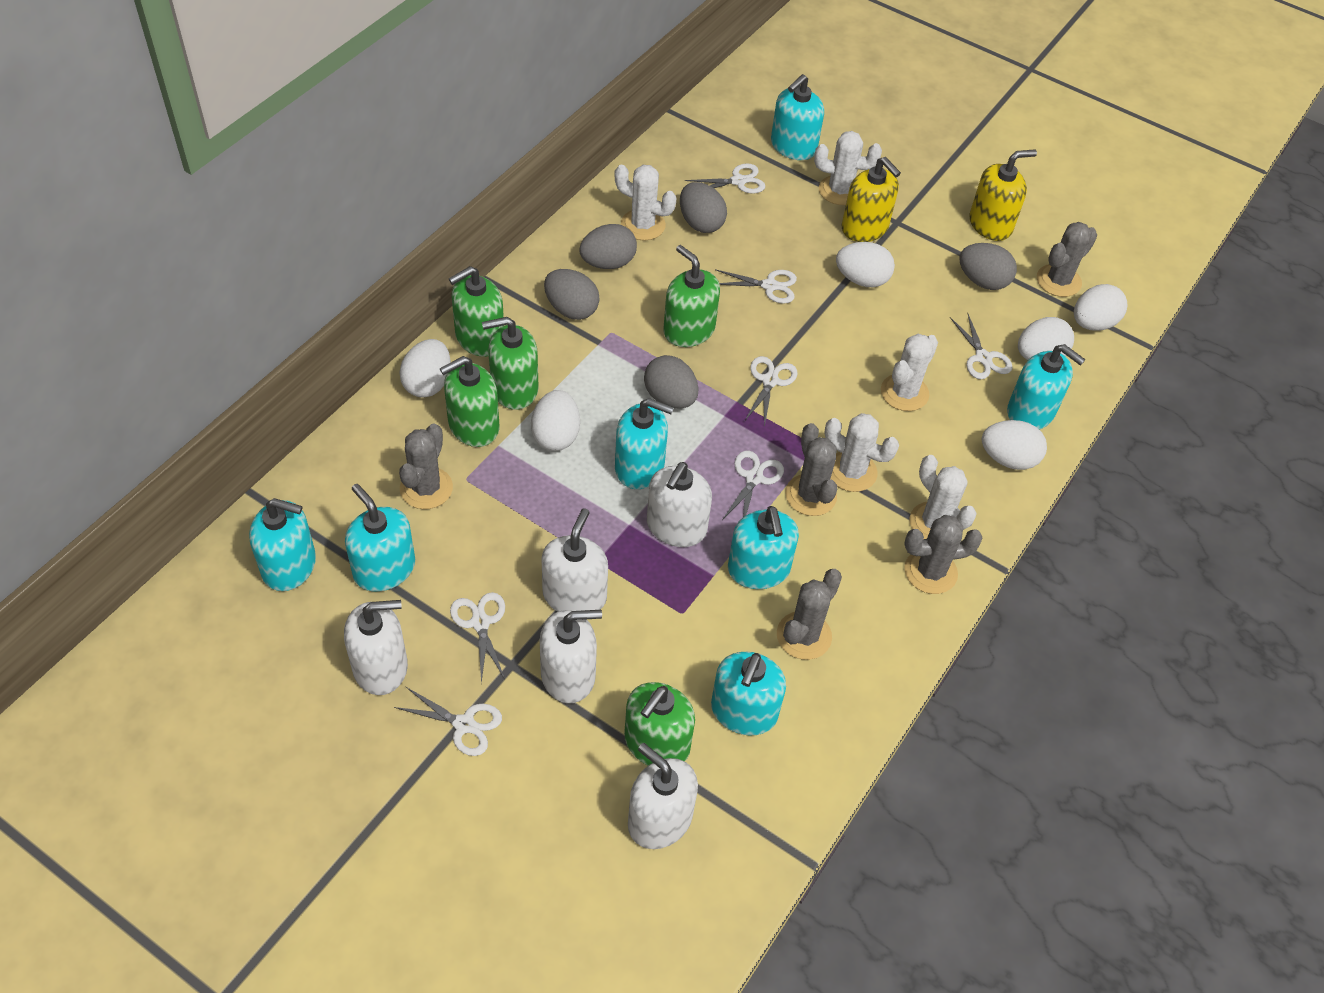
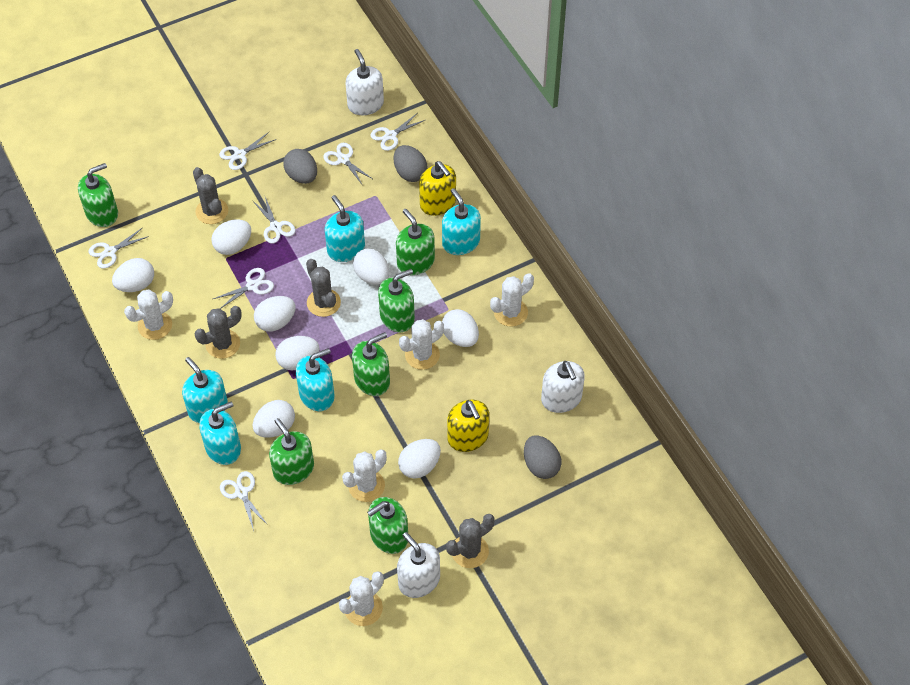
green soap dispenser: 5 -> 6
grey cactus: 5 -> 4
grey egg: 5 -> 3
turquoise soap dispenser: 7 -> 5
white egg: 6 -> 8
white soap dispenser: 5 -> 3

